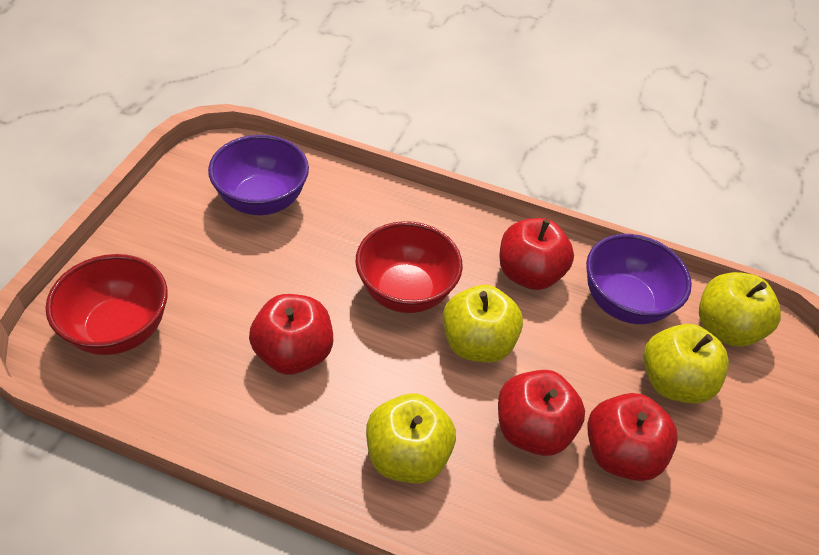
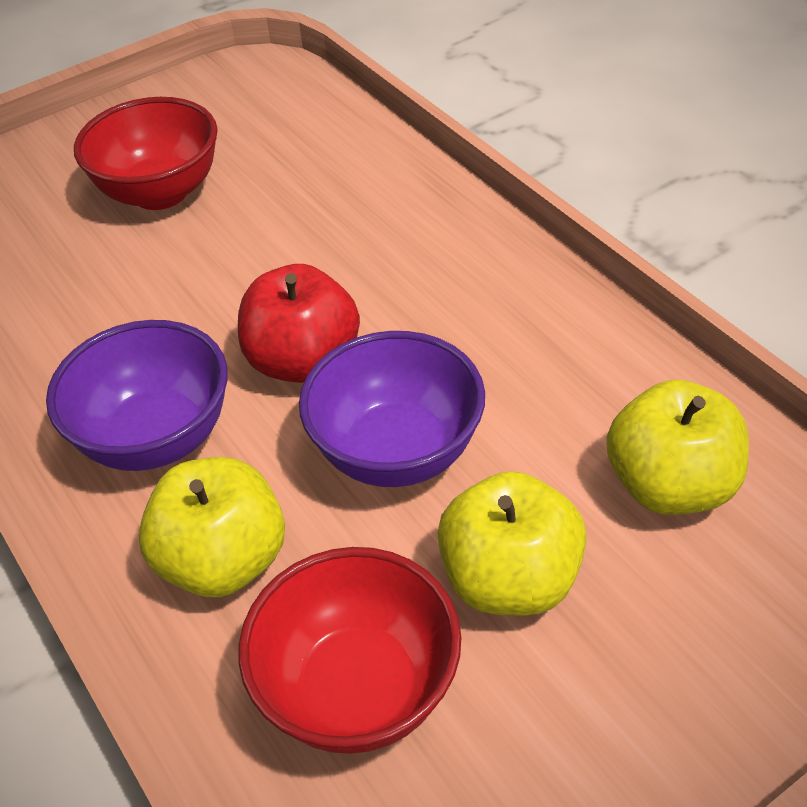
red apple: 4 -> 1
yellow apple: 4 -> 3

